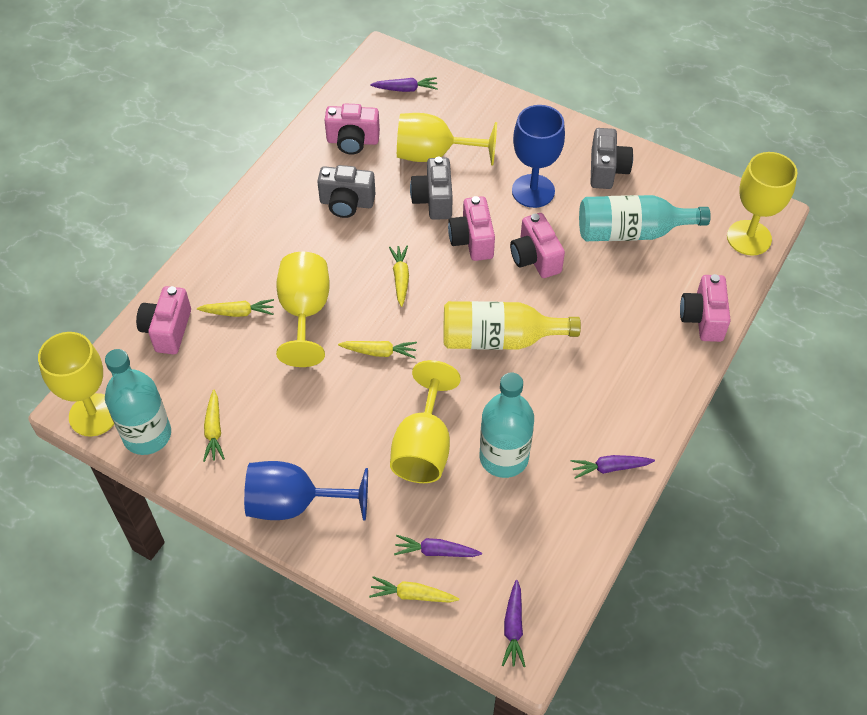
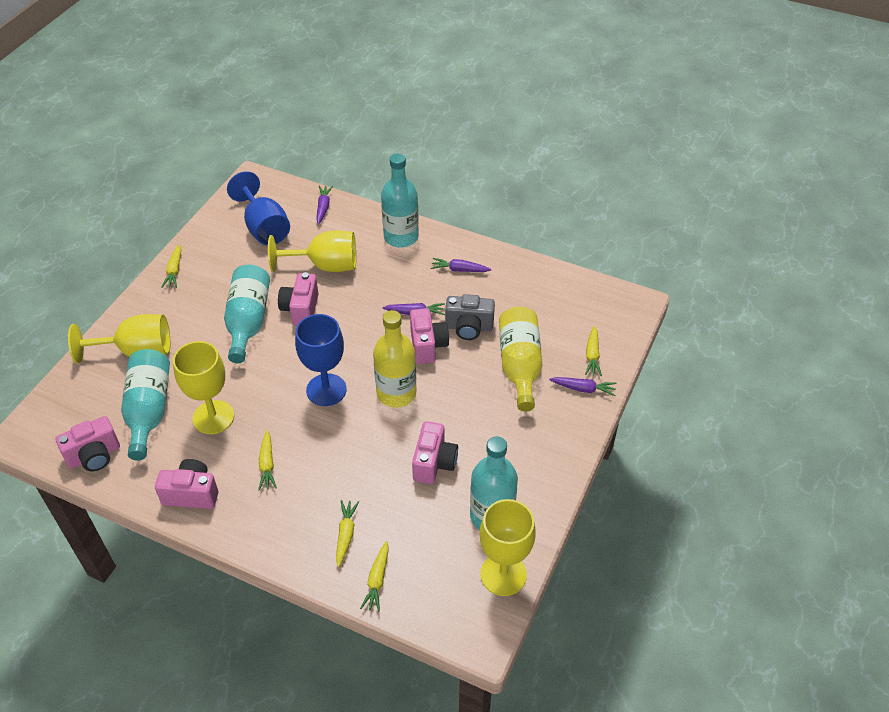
grey camera: 3 -> 1
turquoise bottle: 3 -> 4
yellow bottle: 1 -> 2
yellow goblet: 5 -> 4

